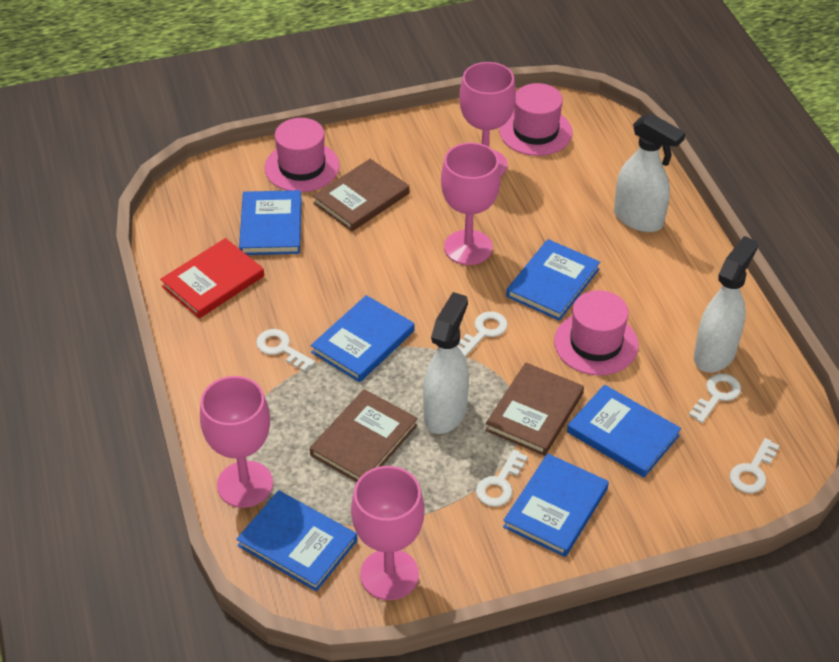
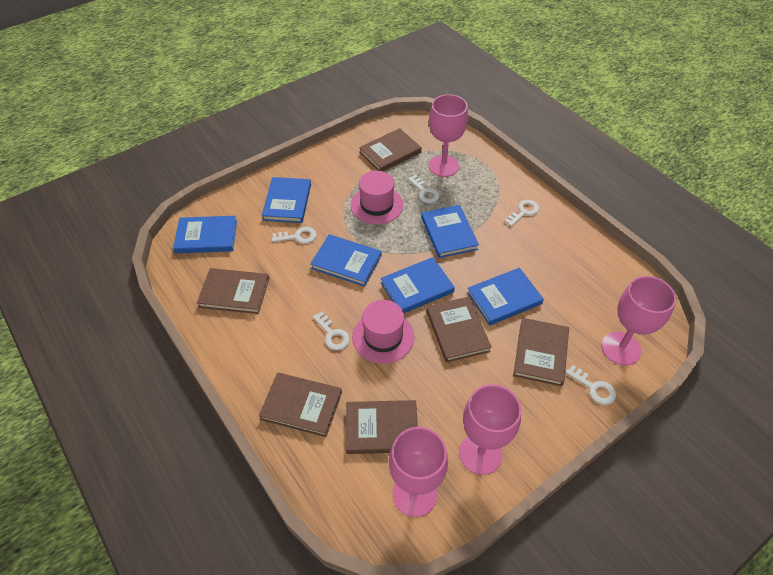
brown book: 3 -> 6
pink hat: 3 -> 2
red book: 1 -> 0
white spray bottle: 3 -> 0

